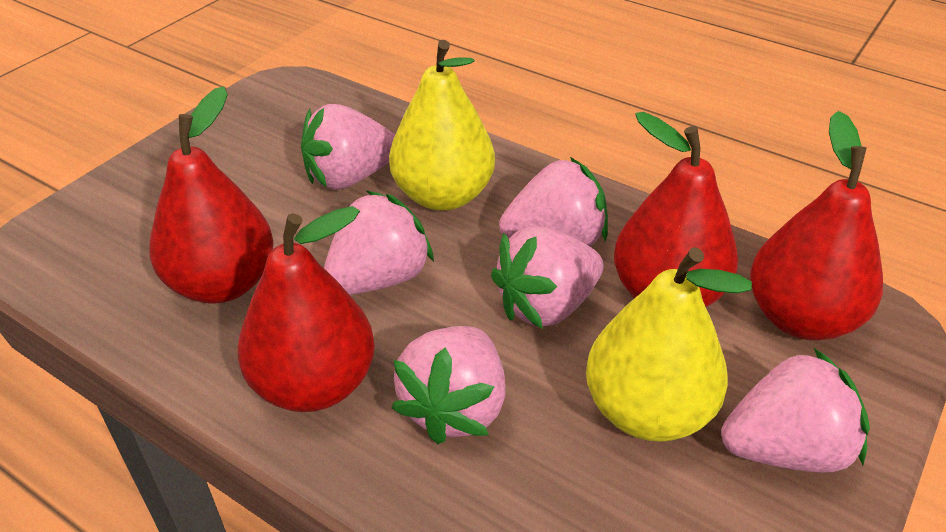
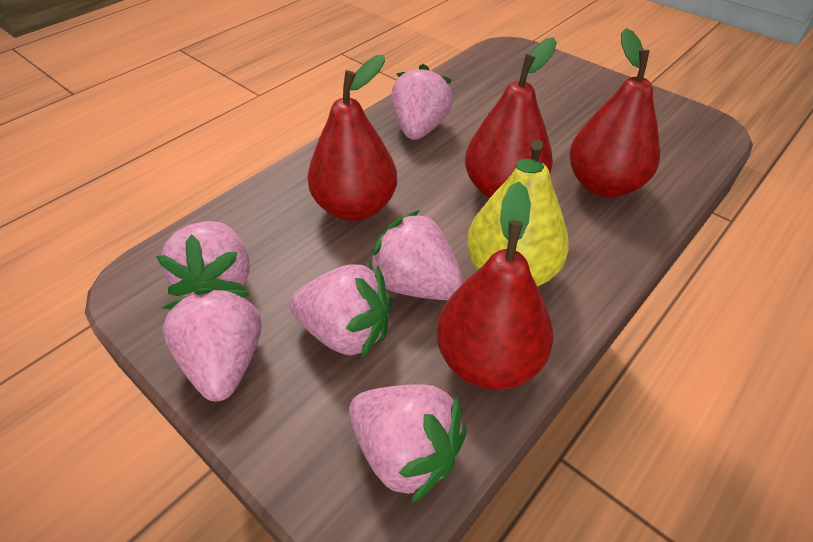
yellow pear: 2 -> 1

